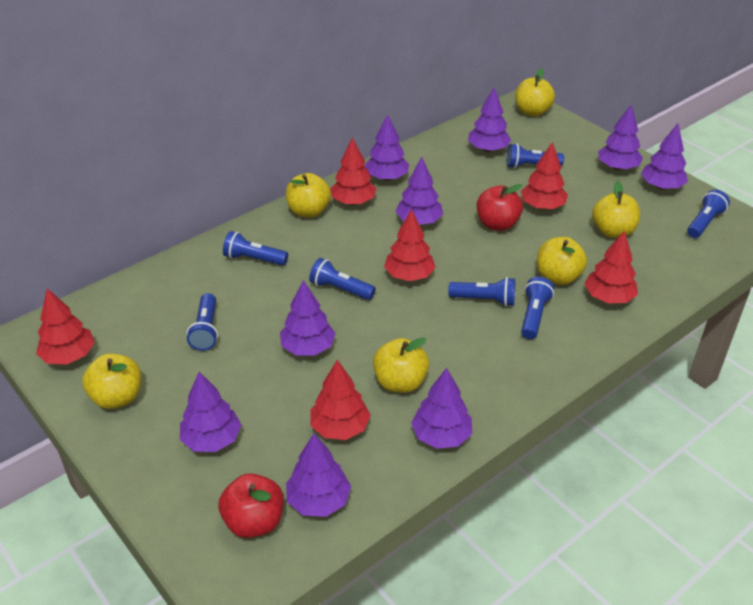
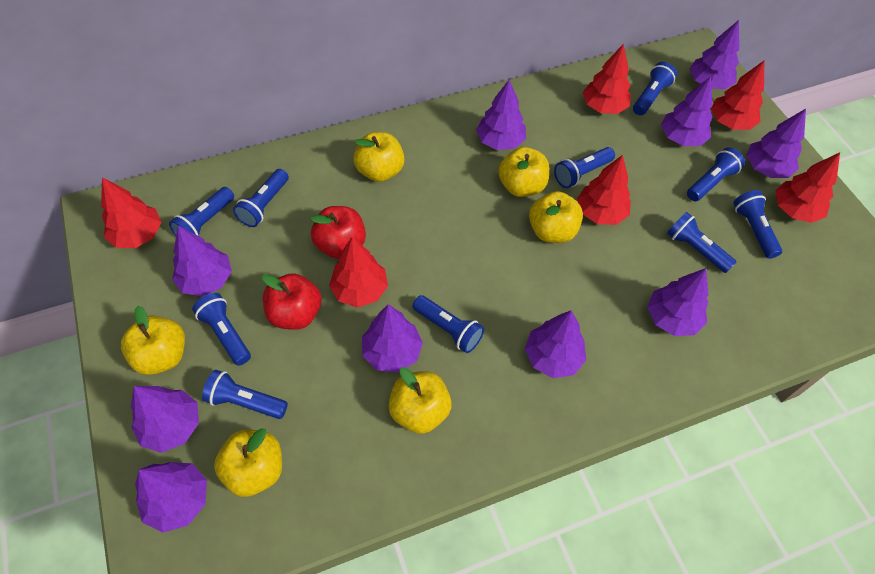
blue flashlight: 7 -> 10
purple tree: 9 -> 10

